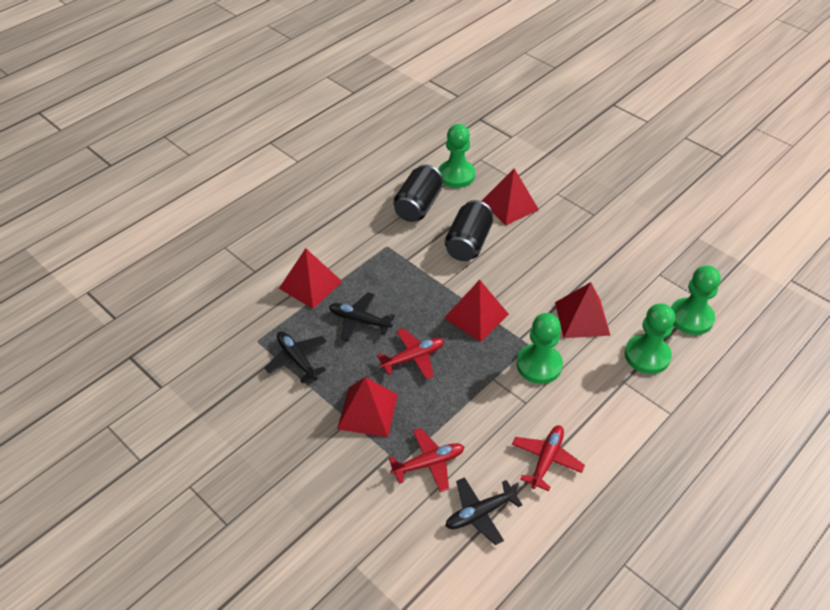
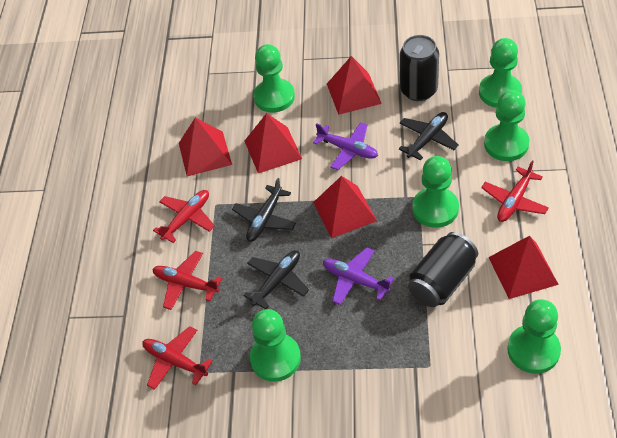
green pawn: 4 -> 6
purple plane: 0 -> 2
red plane: 3 -> 4

